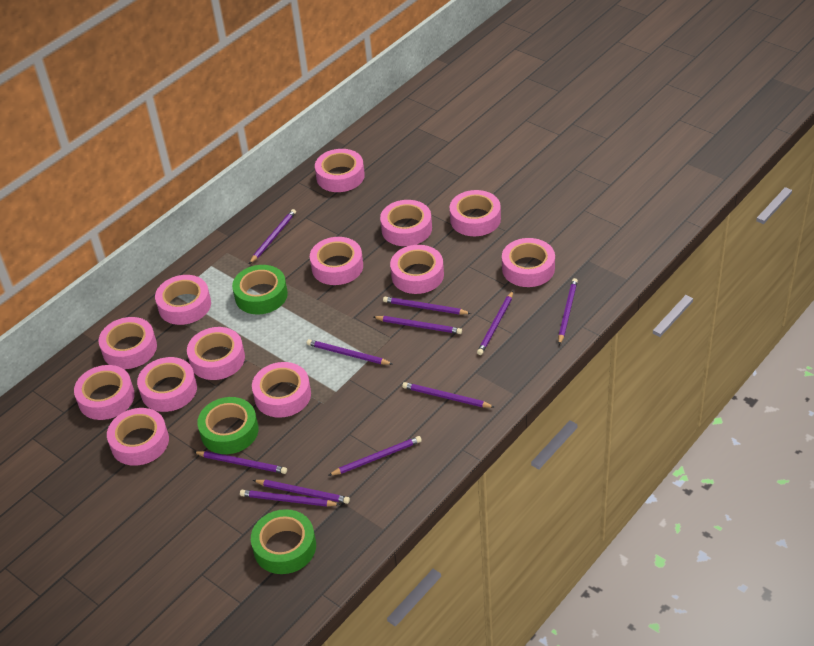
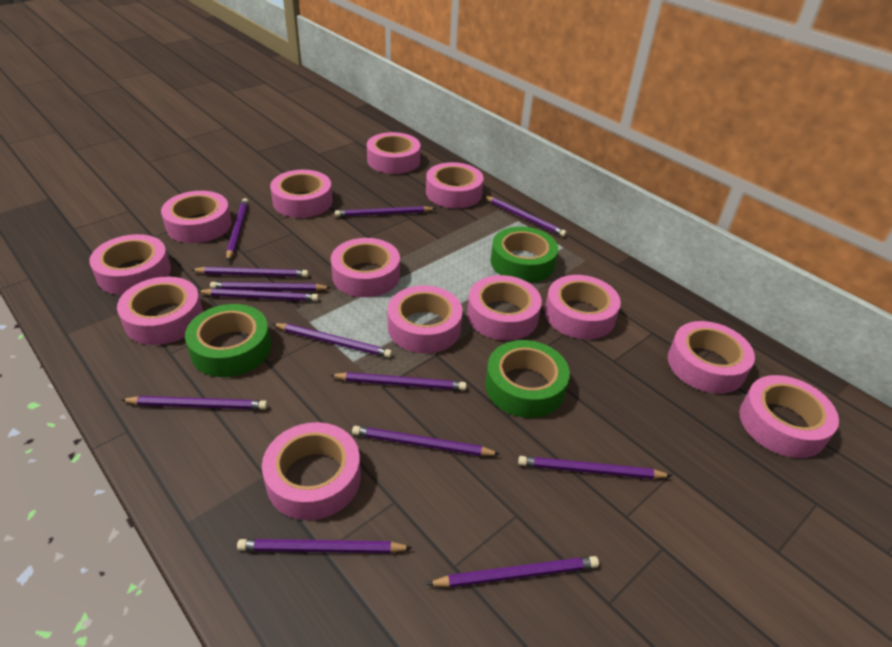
purple pencil: 11 -> 13

